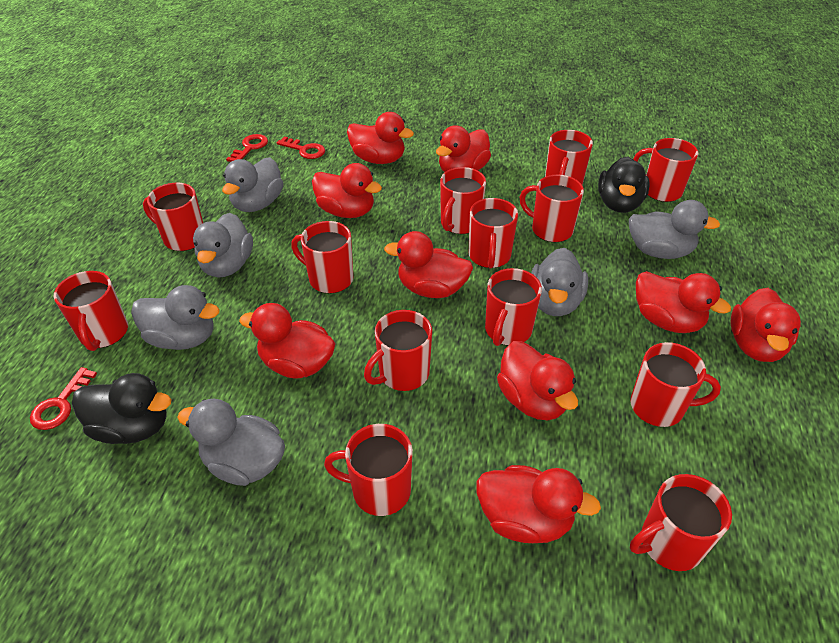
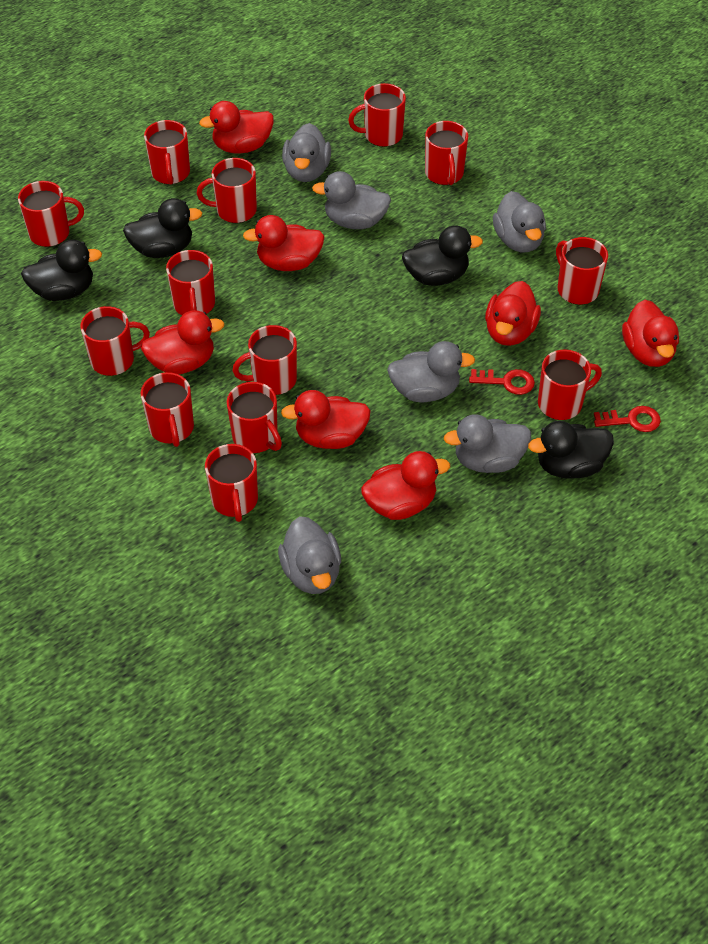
black duck: 2 -> 4
red duck: 9 -> 7
red key: 3 -> 2

